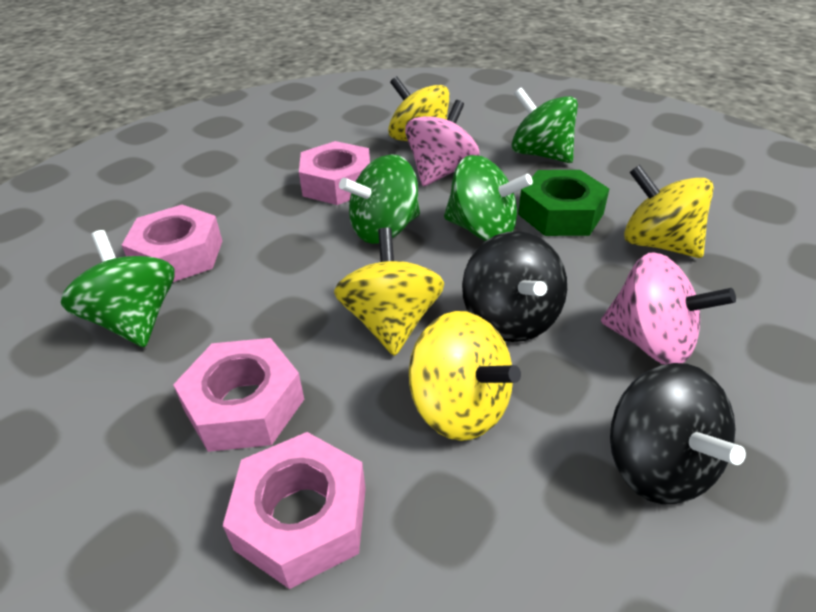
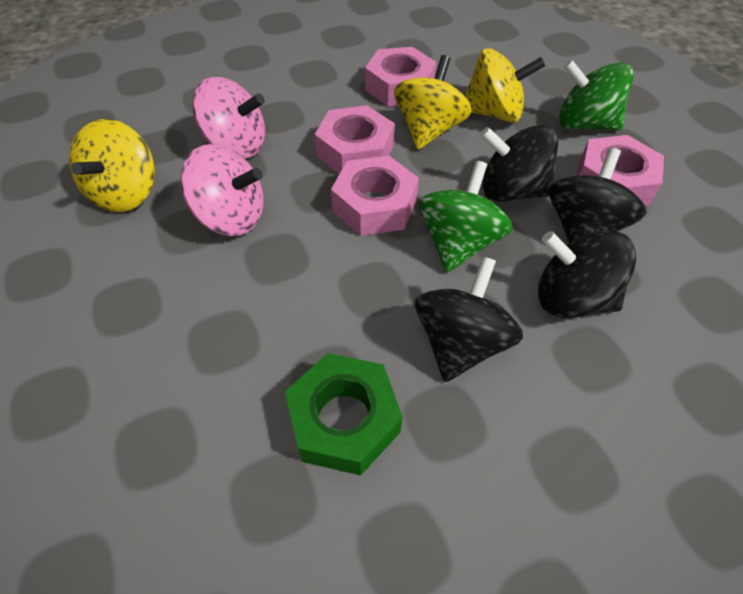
black spinning top: 2 -> 4
green spinning top: 4 -> 2
yellow spinning top: 4 -> 3

